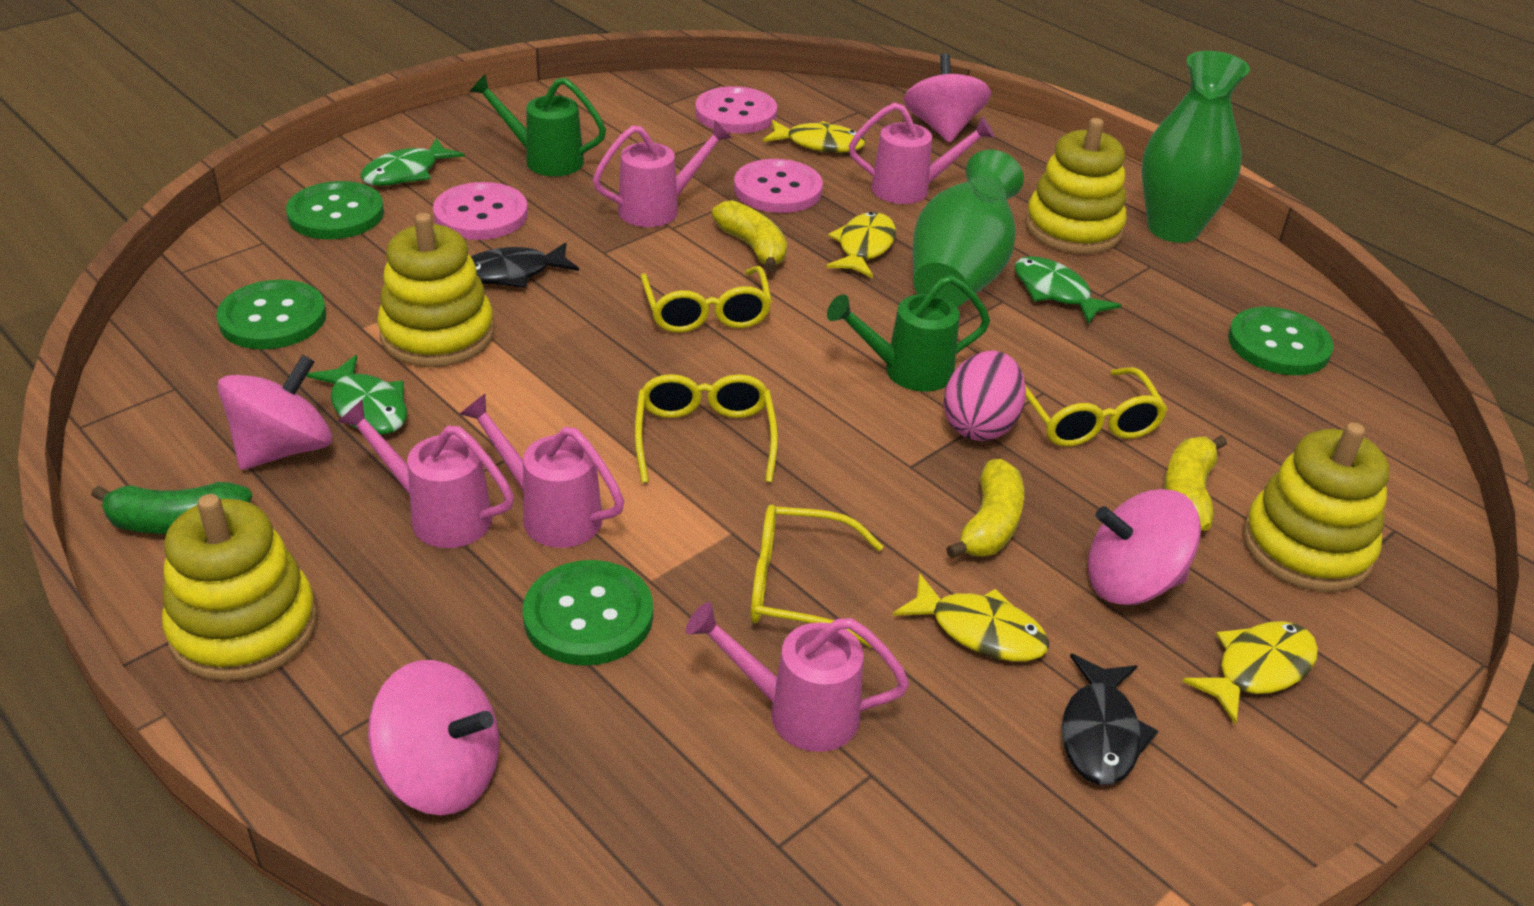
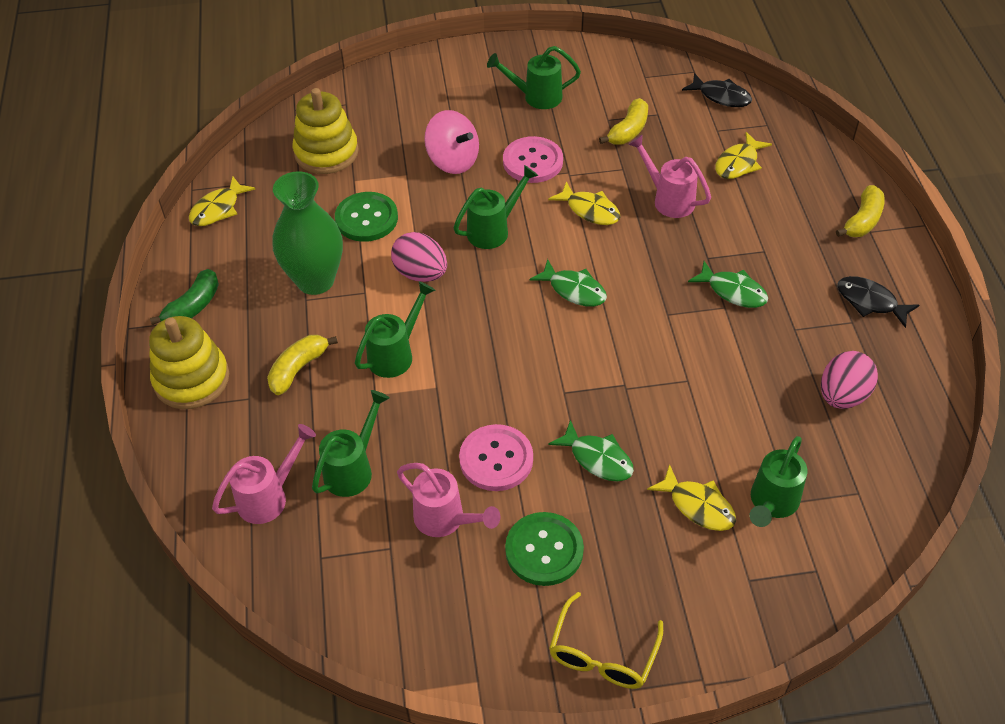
green button: 4 -> 2
green vase: 2 -> 1
green watering can: 2 -> 5
pink button: 3 -> 2
pink egg: 1 -> 2
pink spinning top: 4 -> 1
pink watering can: 5 -> 3
yellow glasses: 4 -> 1
yellow stacking toy: 4 -> 2

